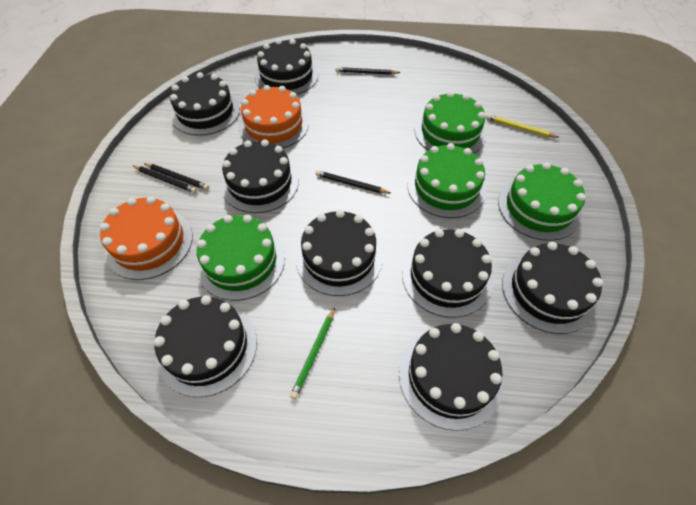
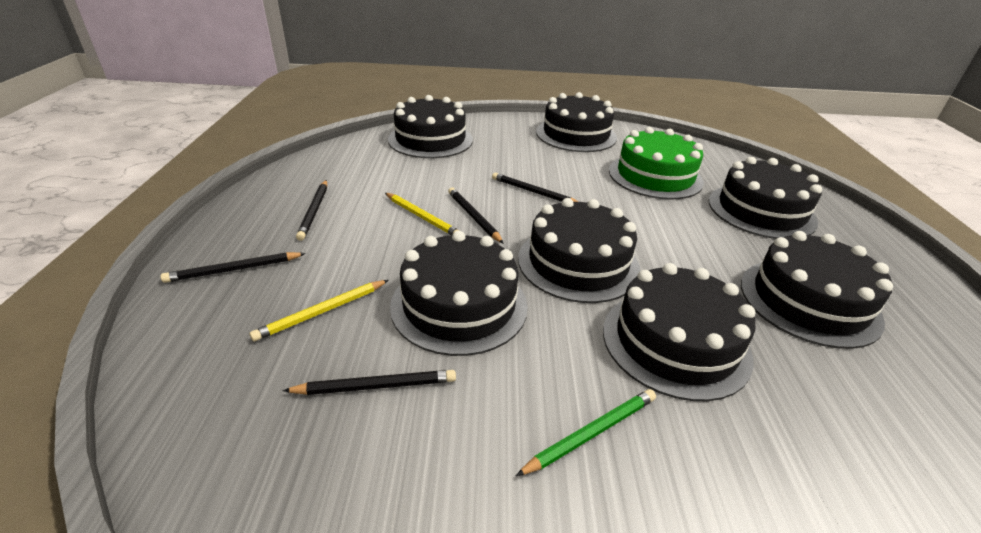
black cake: 8 -> 7
black pencil: 4 -> 5
green cake: 4 -> 1
orange cake: 2 -> 0
yellow pencil: 1 -> 2

